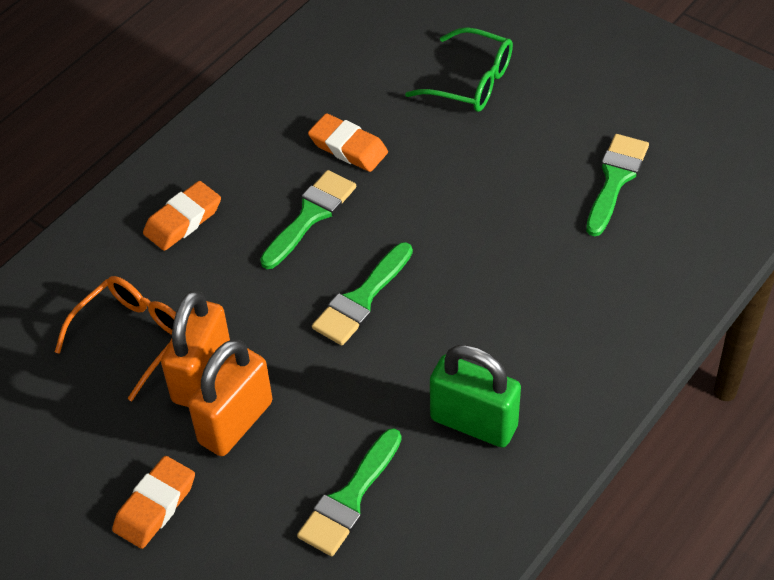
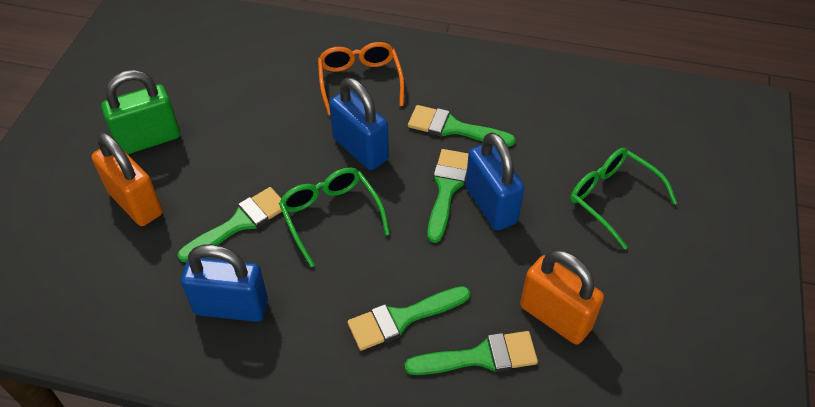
blue padlock: 0 -> 3
green brush: 4 -> 5
green glasses: 1 -> 2
orange eraser: 3 -> 0

